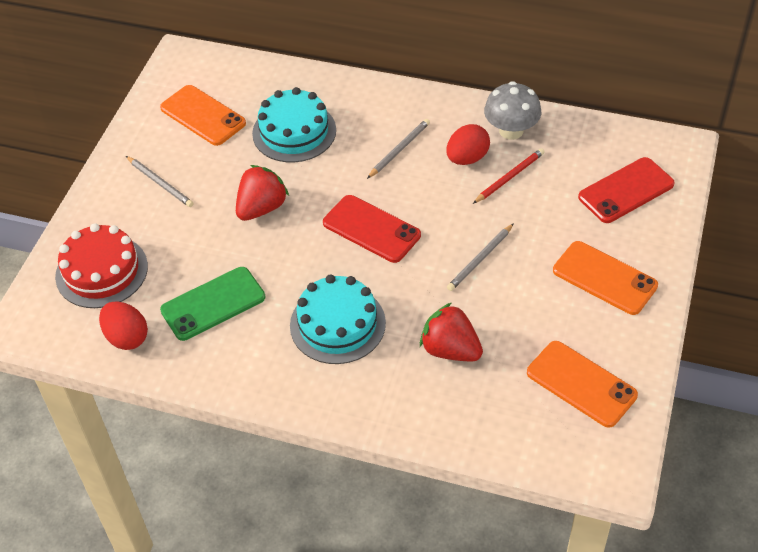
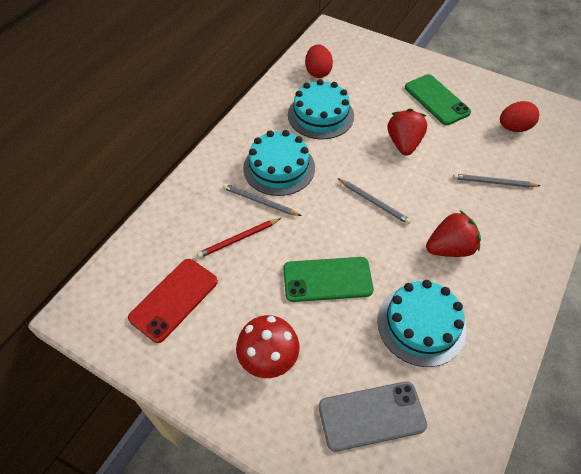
green phone: 1 -> 2
grey mushroom: 1 -> 0
grey phone: 0 -> 1
orange phone: 3 -> 0
red cake: 1 -> 0
red mushroom: 0 -> 1
red phone: 2 -> 1
turquoise cake: 2 -> 3

